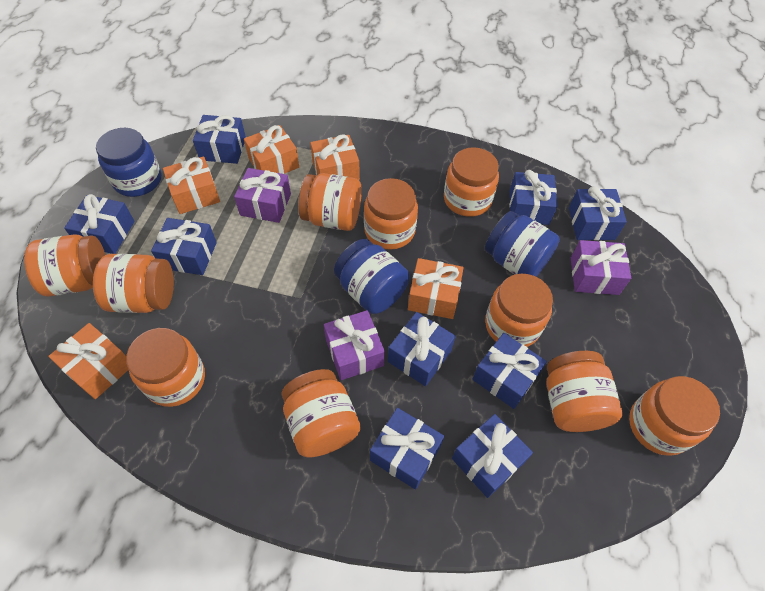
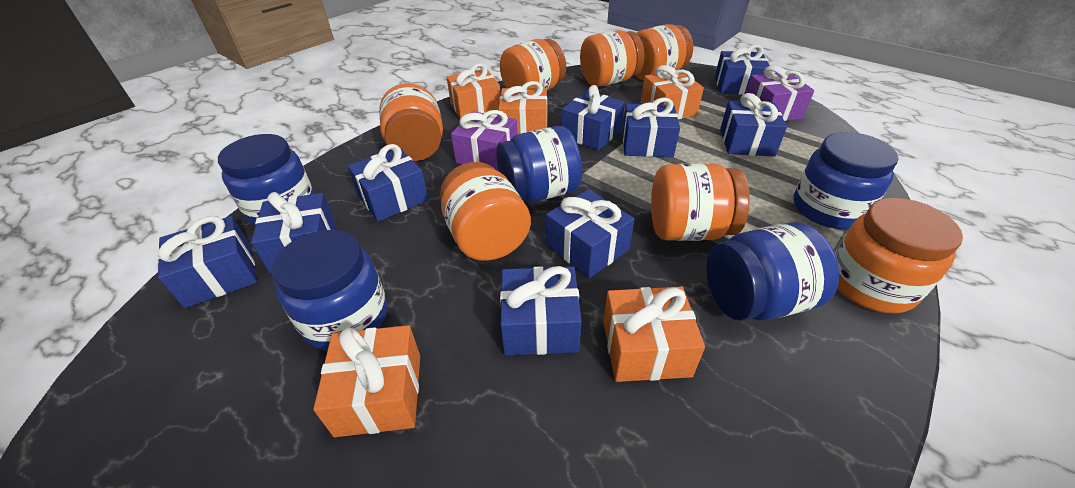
blue jar: 3 -> 5
orange jar: 10 -> 7
purple gift: 3 -> 2

